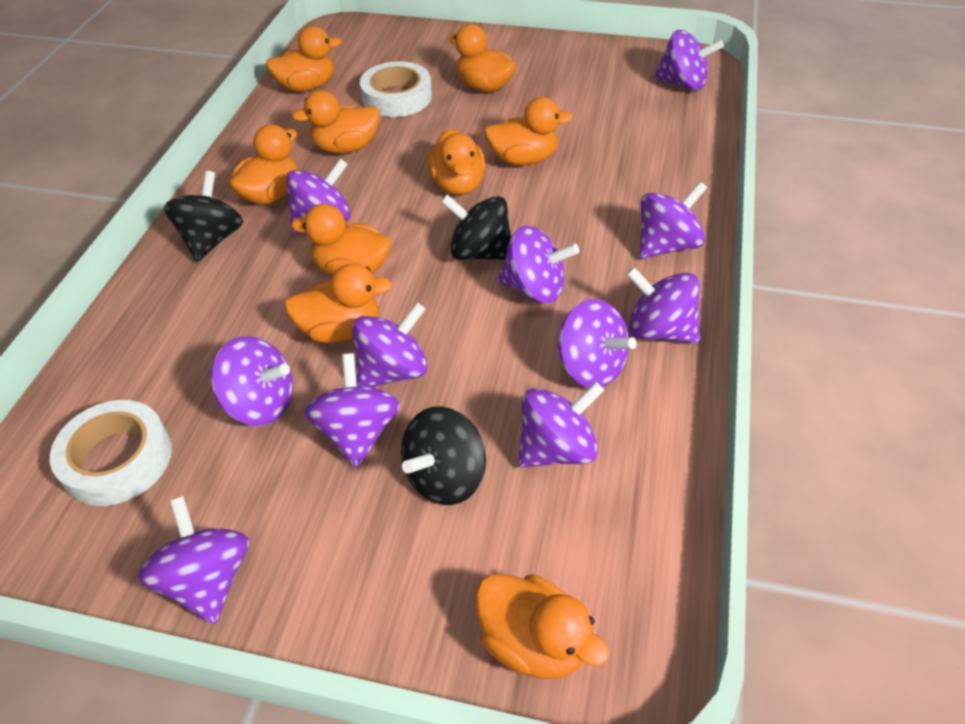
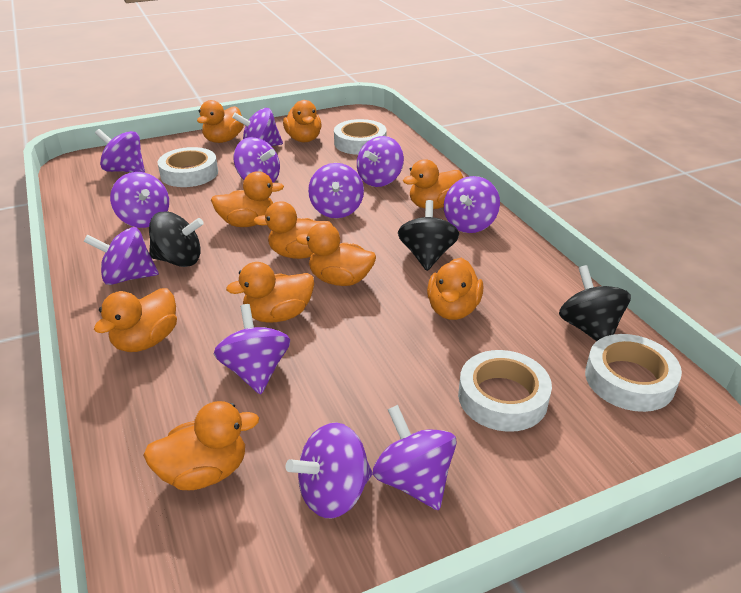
orange duck: 9 -> 10
white tape: 2 -> 4

